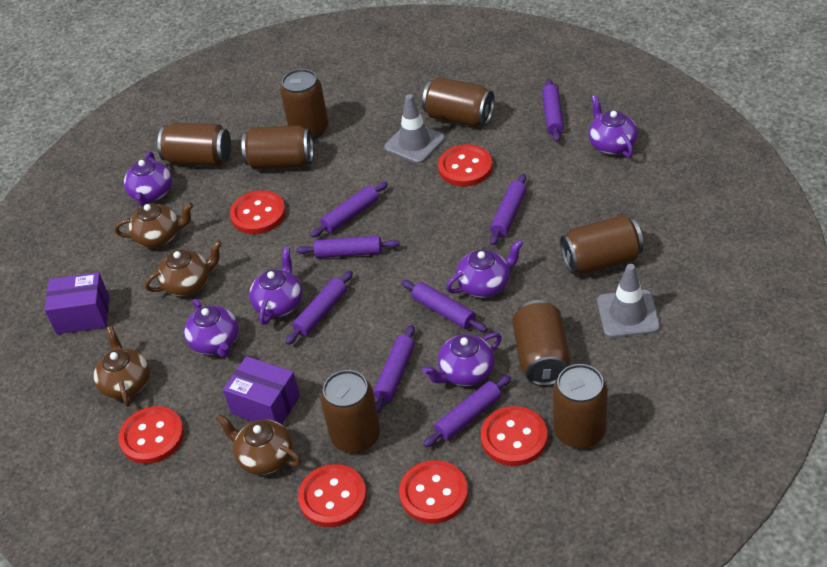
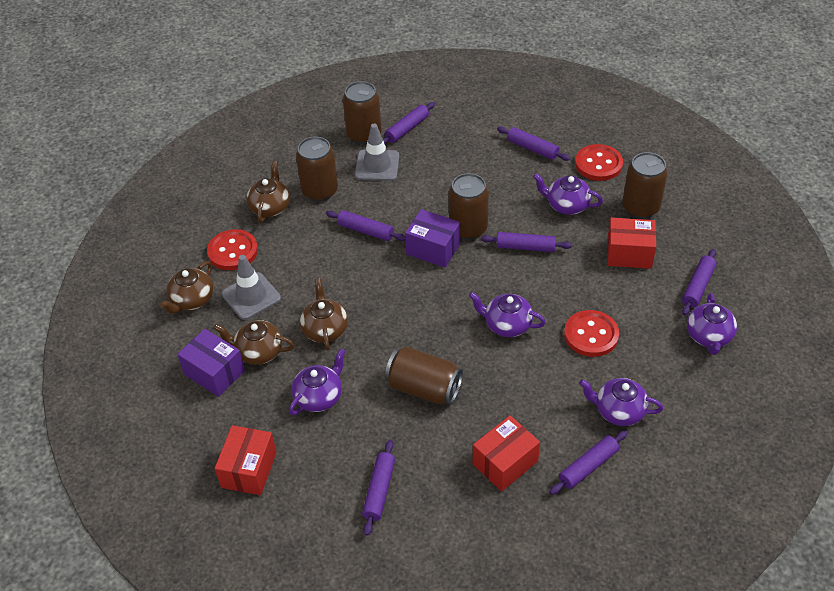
brown can: 8 -> 5
purple rolling pin: 8 -> 7
purple teapot: 6 -> 5
red box: 0 -> 3
red button: 6 -> 3

